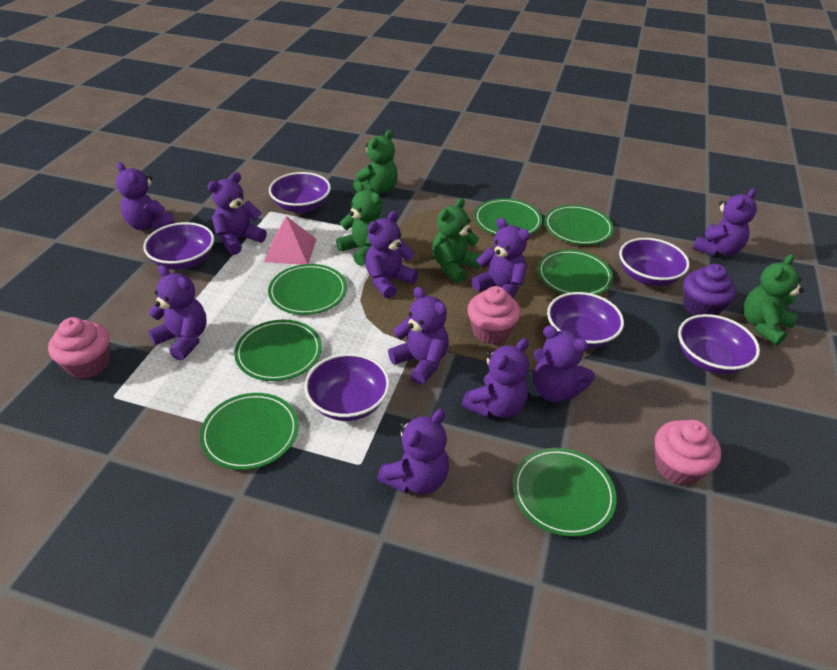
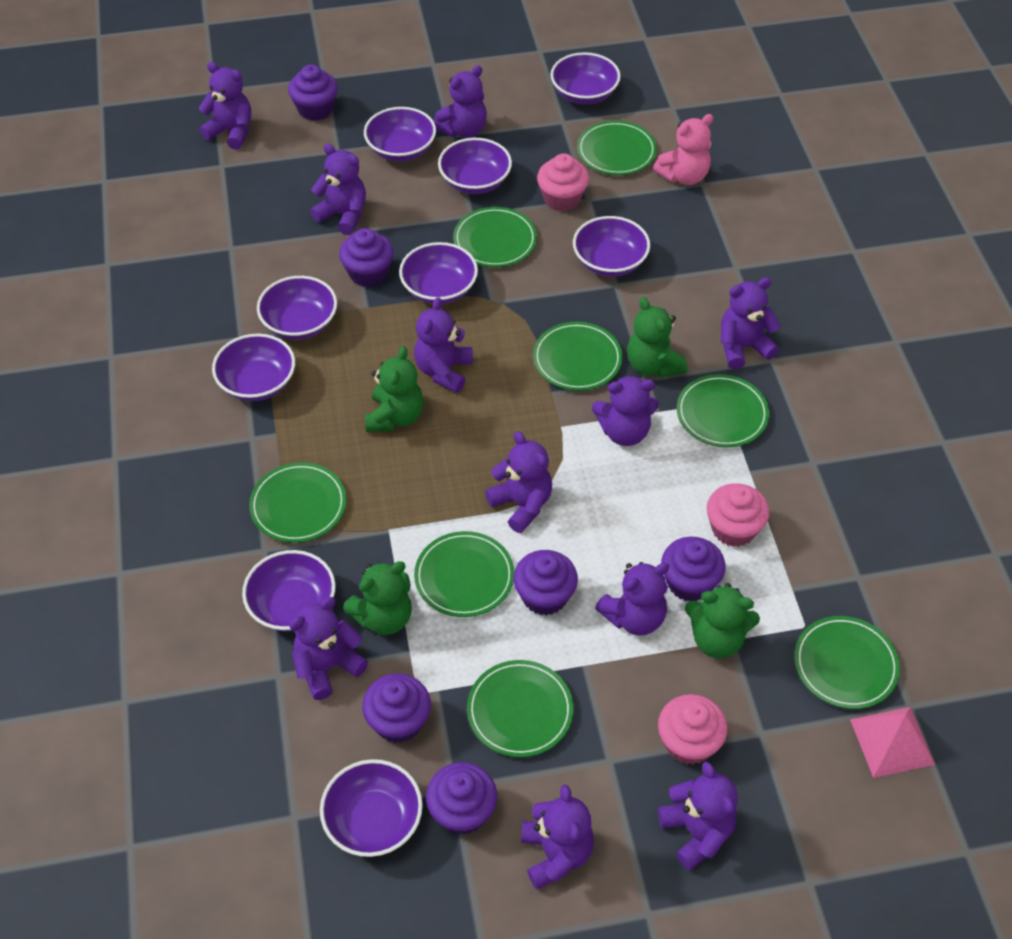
green plate: 7 -> 8
pink teddy bear: 0 -> 1
purple bowl: 6 -> 9
purple cupcake: 1 -> 6
purple teddy bear: 10 -> 11

